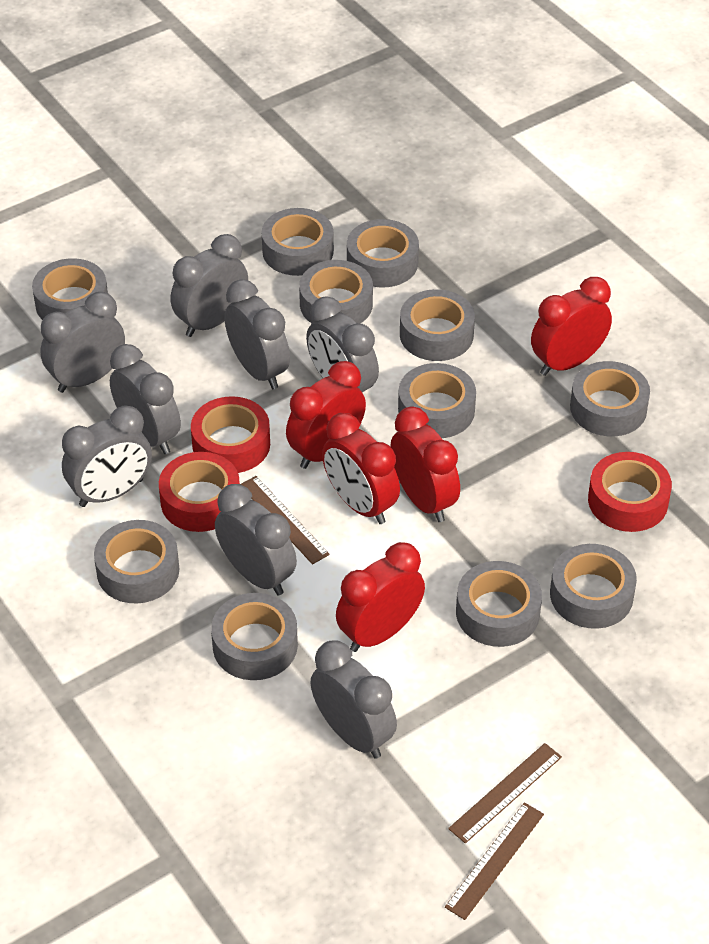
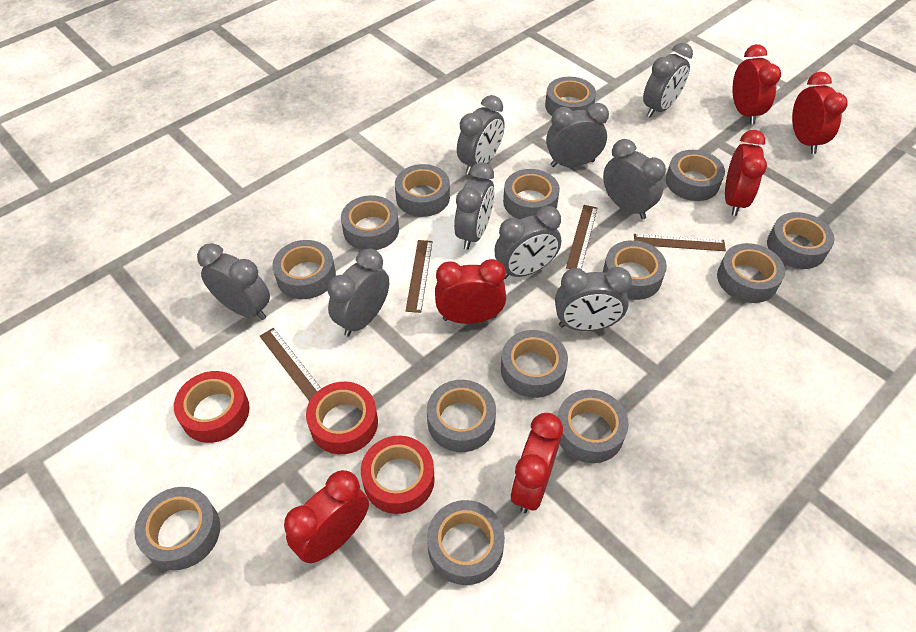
brown ruler: 3 -> 4
grey clock: 8 -> 9
grey tape: 11 -> 14
red clock: 5 -> 6

